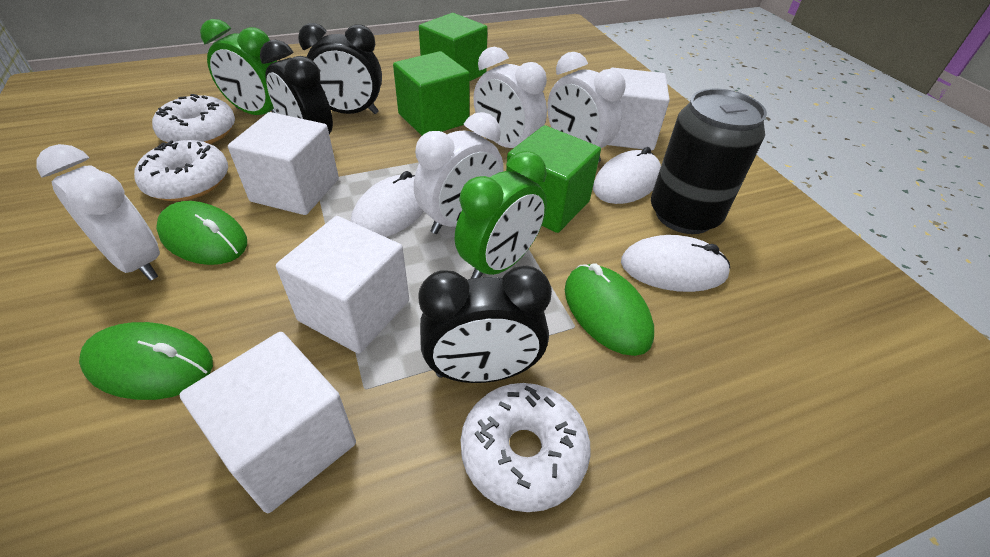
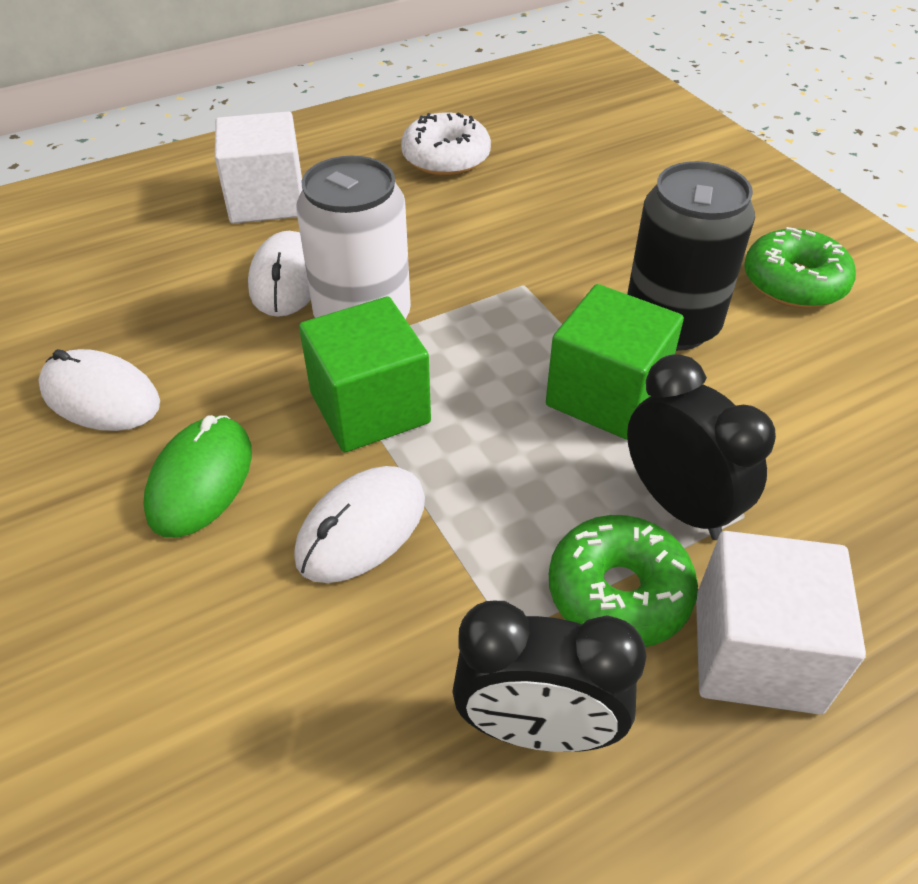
black clock: 3 -> 2
green clock: 2 -> 0
green cube: 3 -> 2
green donut: 0 -> 2
green mouse: 3 -> 1
white can: 0 -> 1
white clock: 4 -> 0
white cube: 4 -> 2
white donut: 3 -> 1

